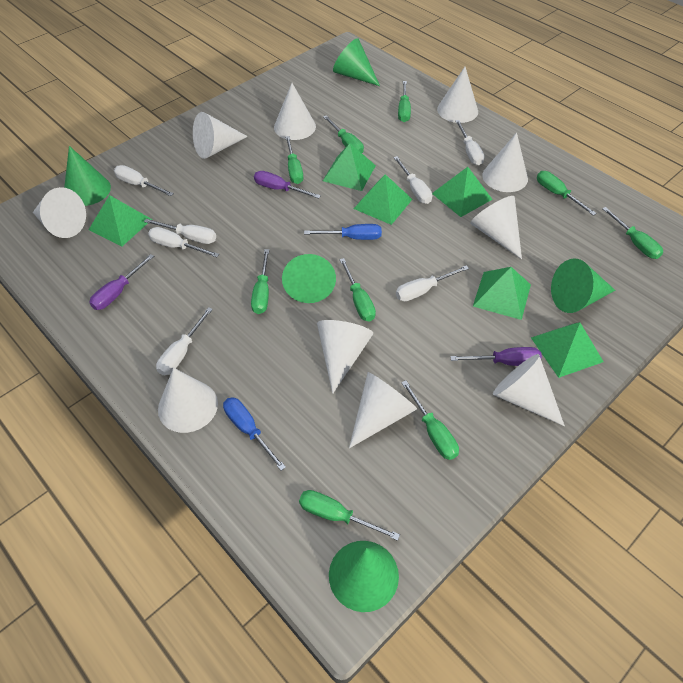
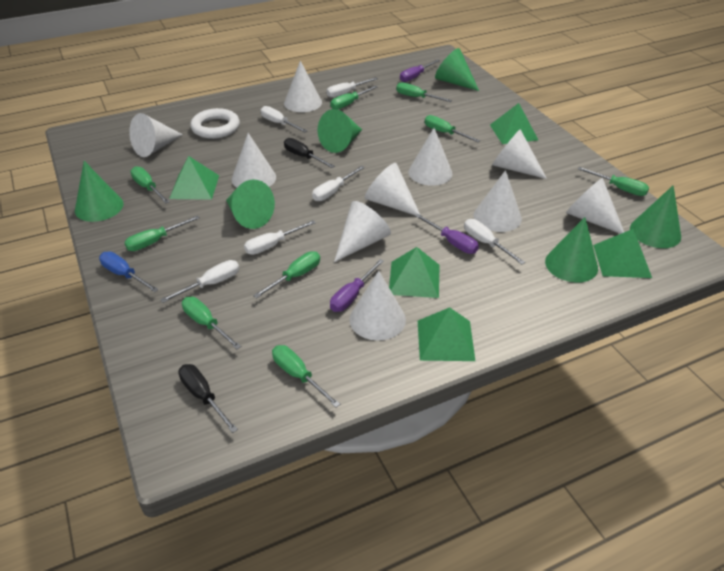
black screwdriver: 0 -> 2
blue screwdriver: 2 -> 1
green cone: 5 -> 6
green pyramid: 6 -> 5
white ring: 0 -> 1
white screwdriver: 7 -> 6

